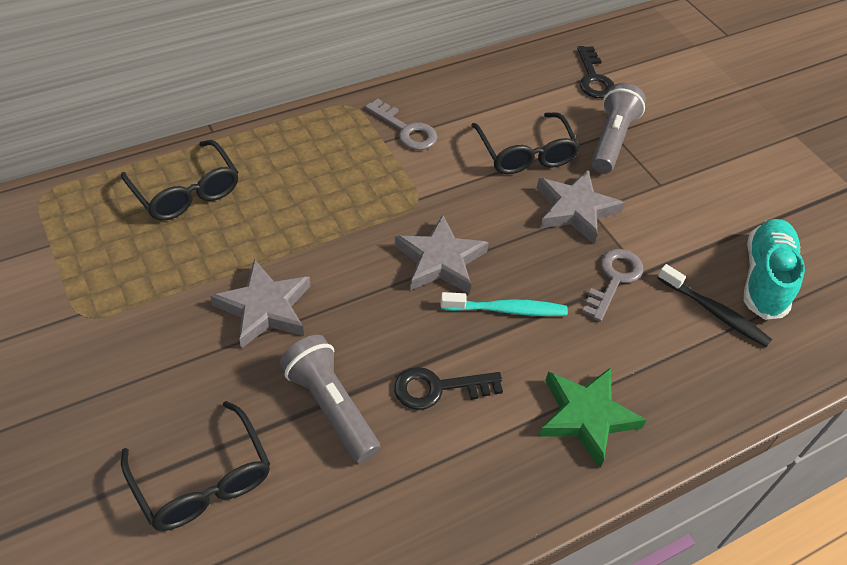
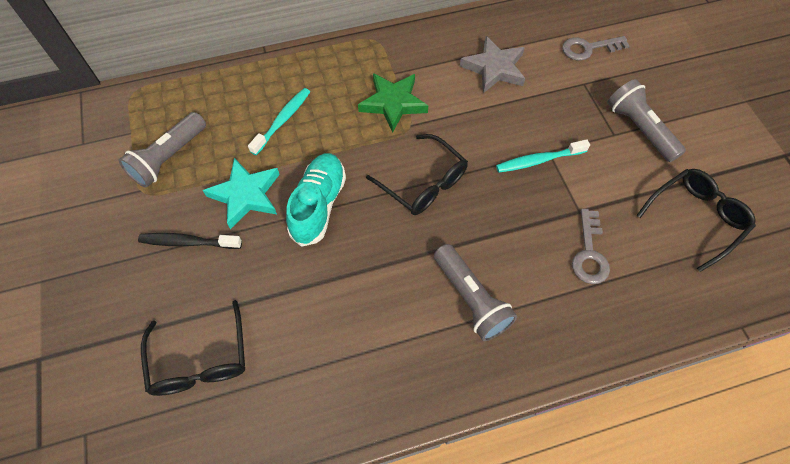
black key: 2 -> 0
grey flashlight: 2 -> 3
grey star: 3 -> 1
turquoise star: 0 -> 1
turquoise toothbrush: 1 -> 2

